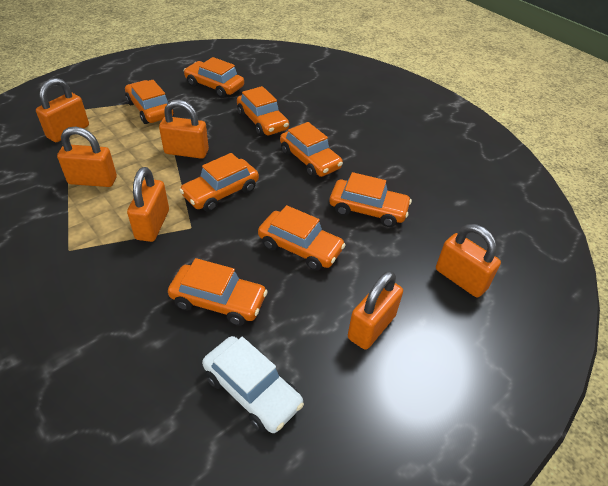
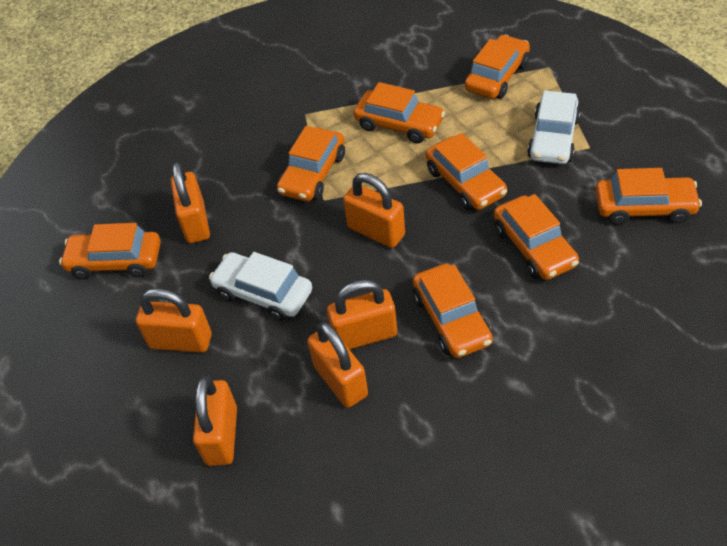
white car: 1 -> 2

